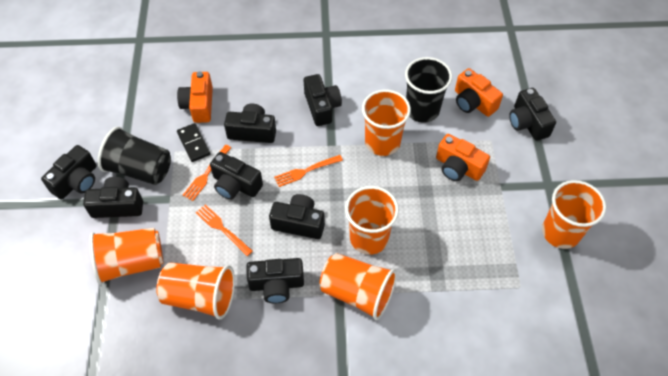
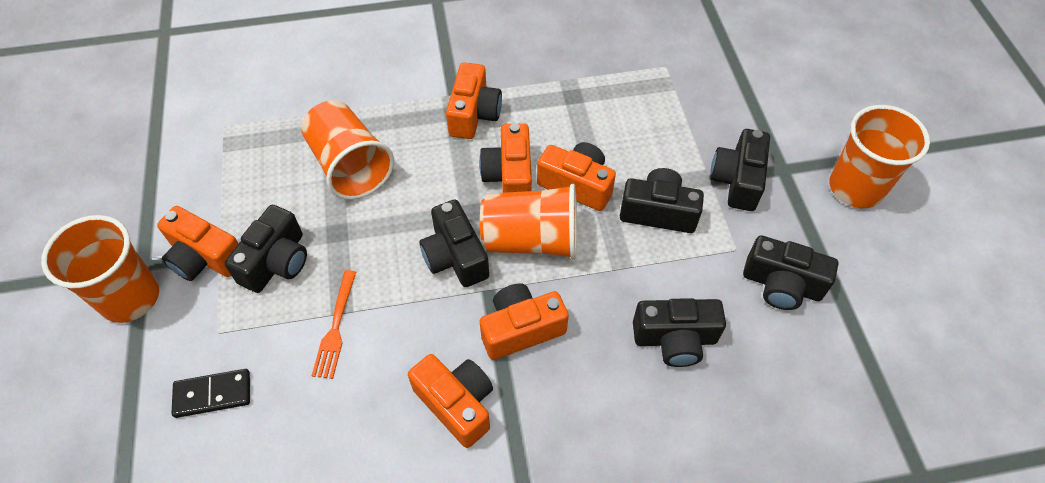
black camera: 8 -> 6
black cup: 2 -> 0
orange camera: 3 -> 6
orange cup: 6 -> 4
orange fork: 3 -> 1

